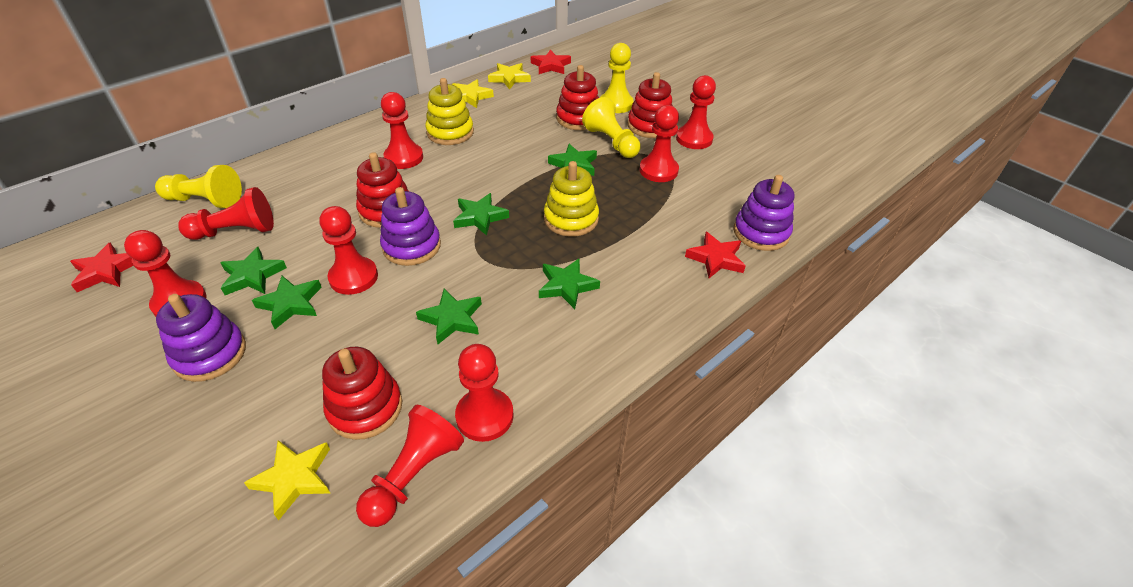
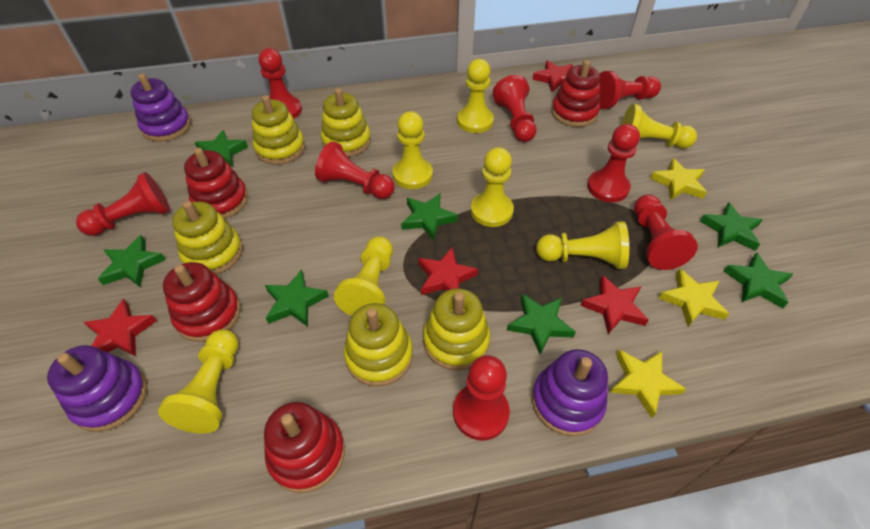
green star: 6 -> 7
red star: 3 -> 4
yellow pawn: 3 -> 7
yellow stacking toy: 2 -> 5

